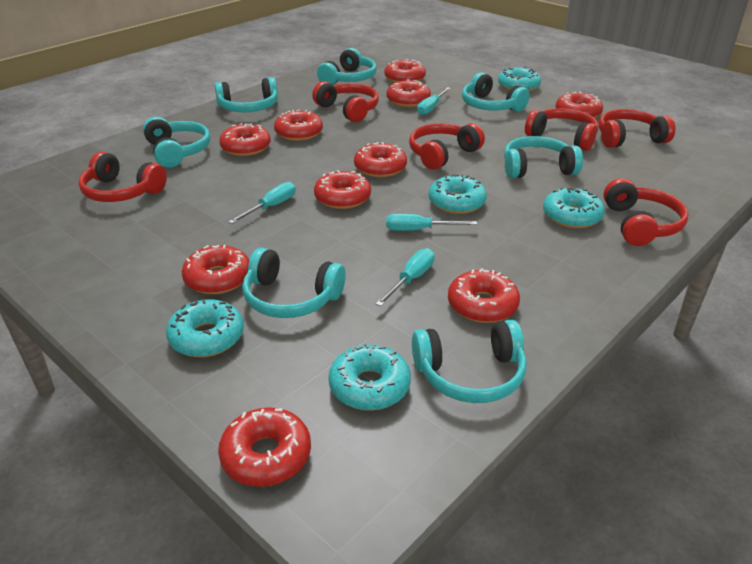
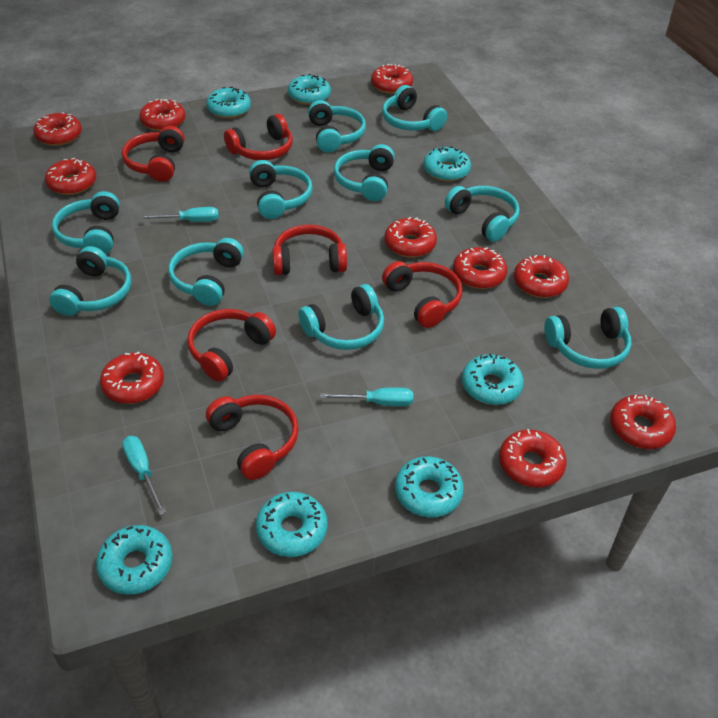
turquoise donut: 5 -> 7
turquoise headphones: 7 -> 10
turquoise screwdriver: 4 -> 3

